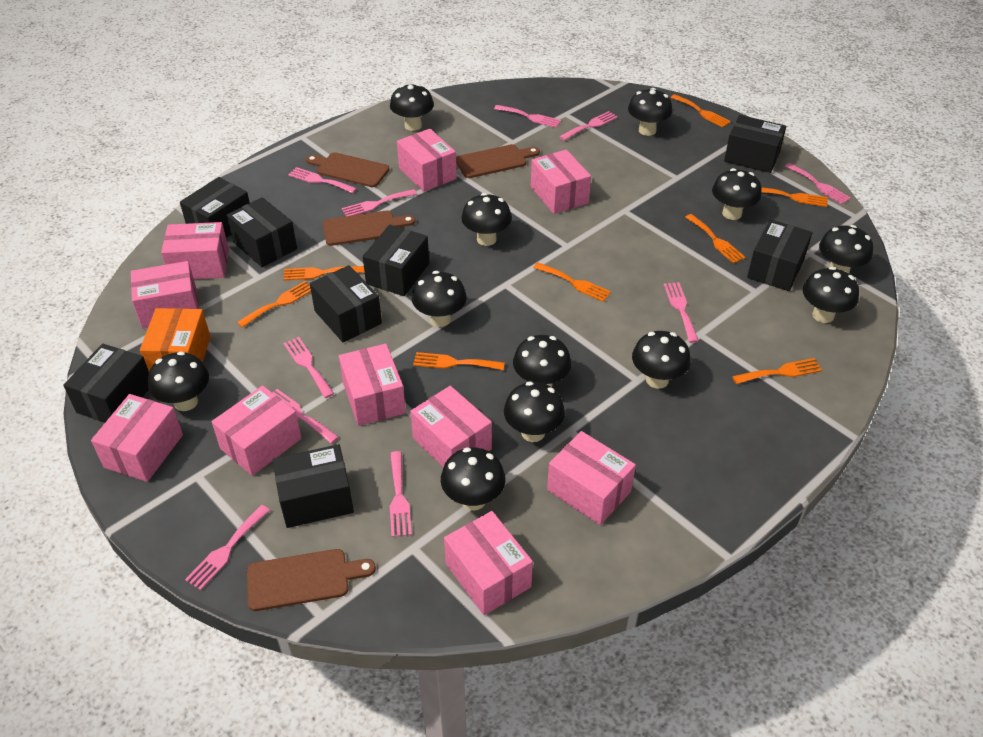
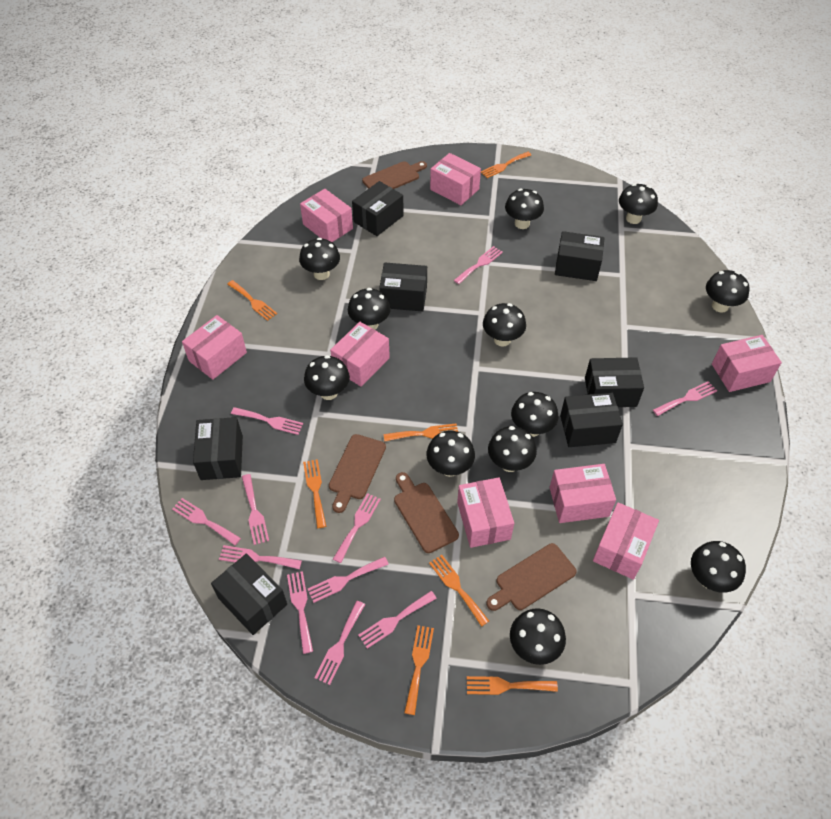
black box: 8 -> 7
orange box: 1 -> 0
orange fork: 8 -> 7
pink box: 10 -> 8
pink fork: 10 -> 11

